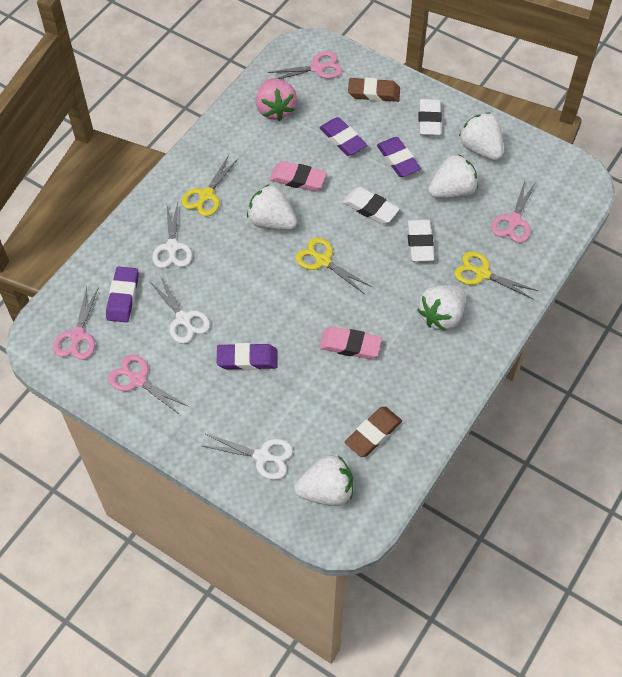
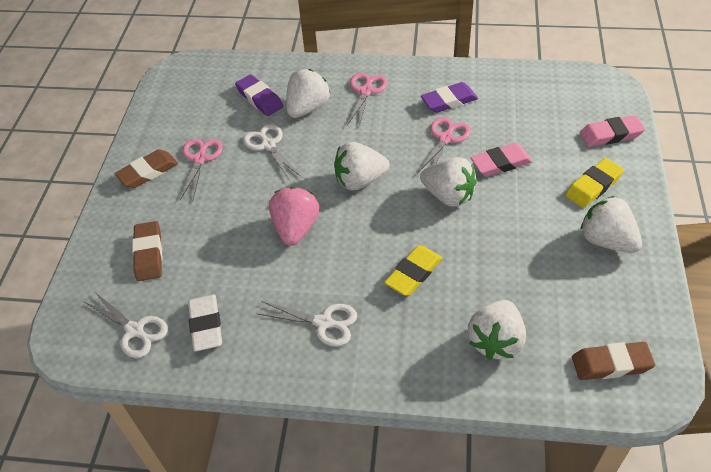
brown eraser: 2 -> 3
pink scissors: 4 -> 3
purple eraser: 4 -> 2
white eraser: 3 -> 1
yellow eraser: 0 -> 2
yellow scissors: 3 -> 0

